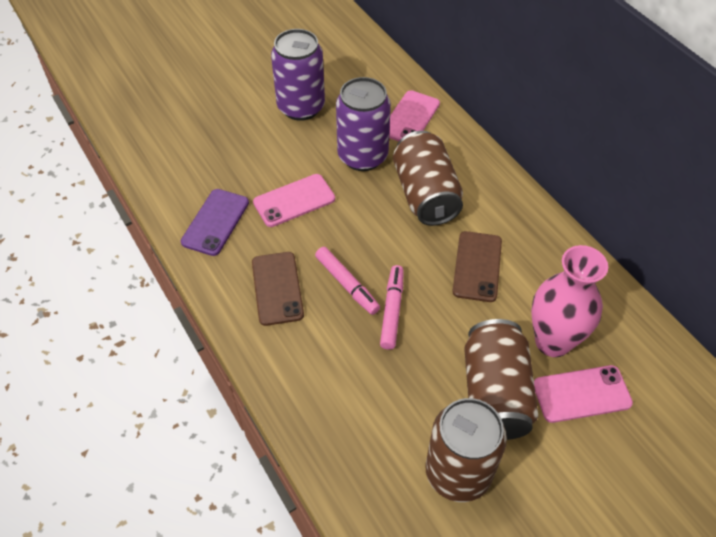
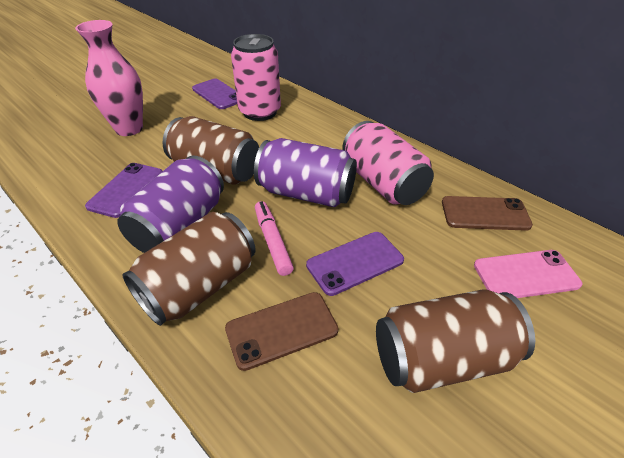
pink can: 0 -> 2
pink marker: 2 -> 1
pink phone: 3 -> 1
purple phone: 1 -> 3

